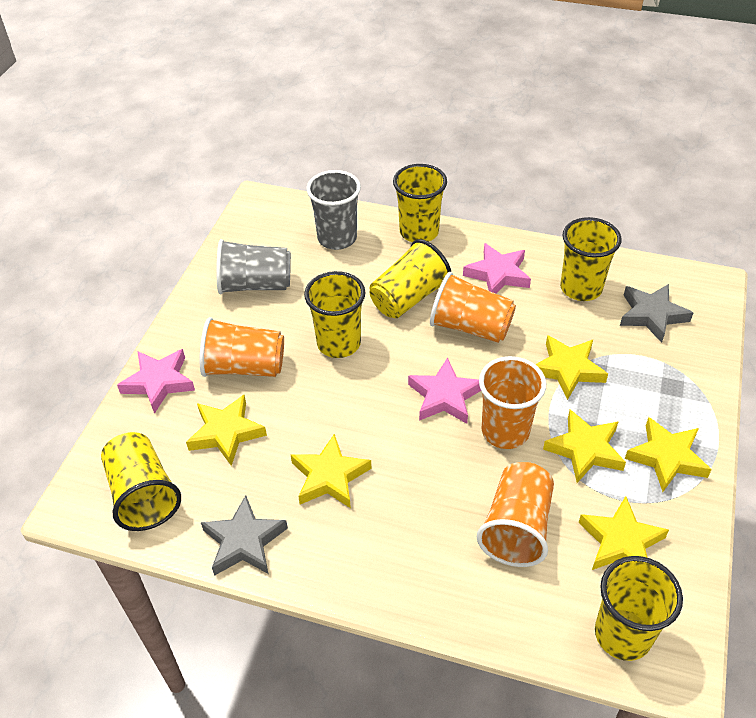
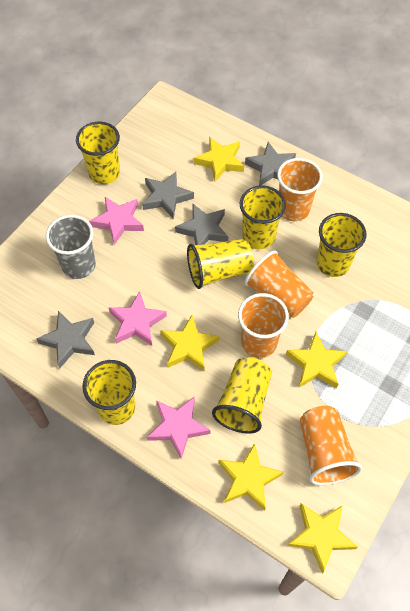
grey cup: 2 -> 1
grey star: 2 -> 4
yellow star: 6 -> 5

